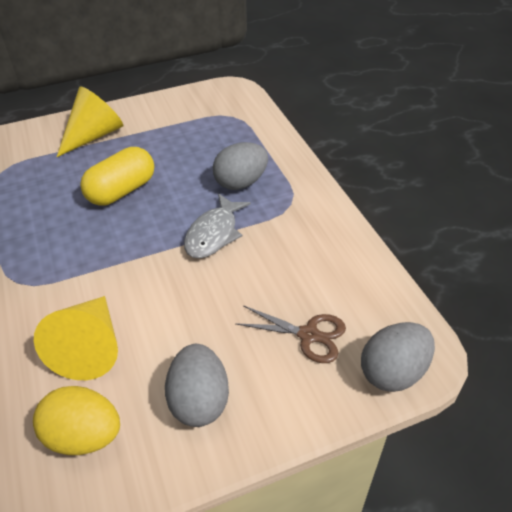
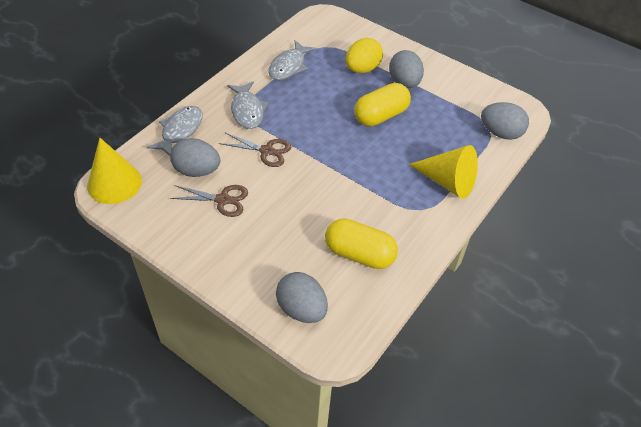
brown scissors: 1 -> 2
grey egg: 3 -> 4
grey fish: 1 -> 3
yellow capsule: 1 -> 2

